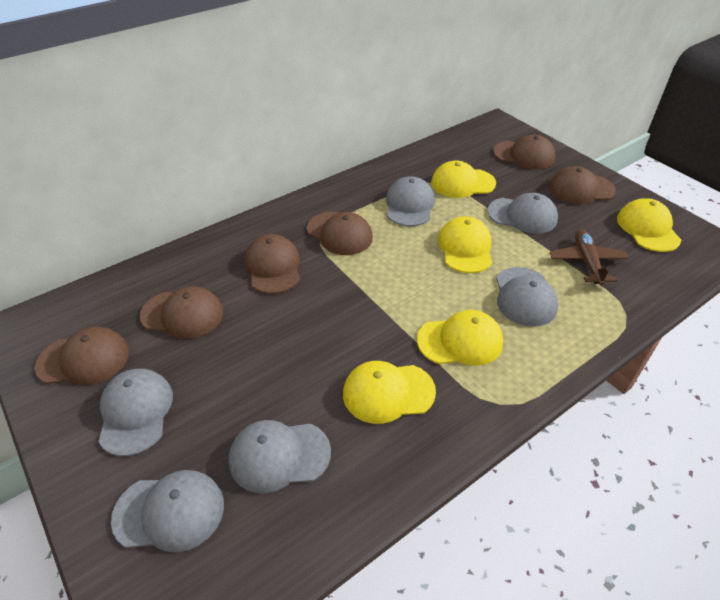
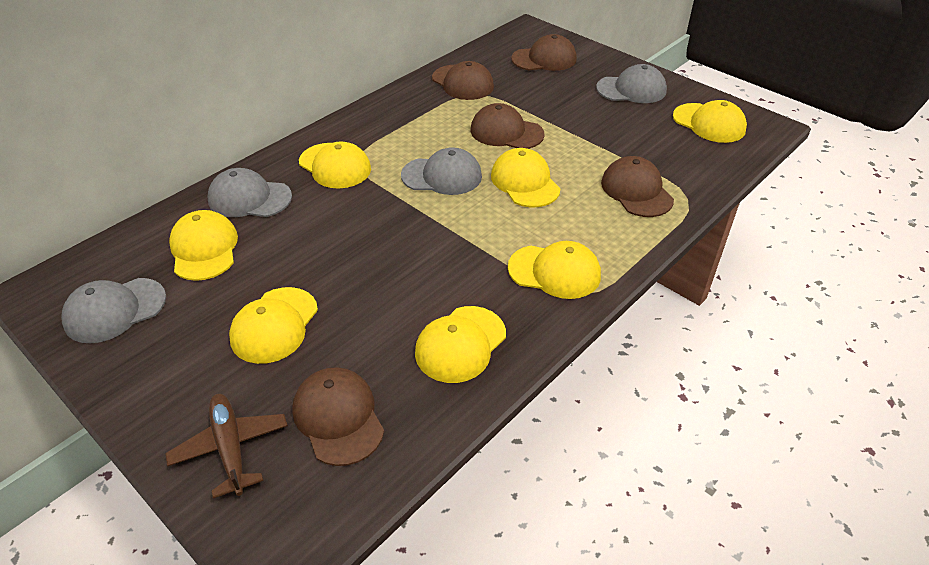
brown cap: 6 -> 5
grey cap: 6 -> 4
yellow cap: 5 -> 7

